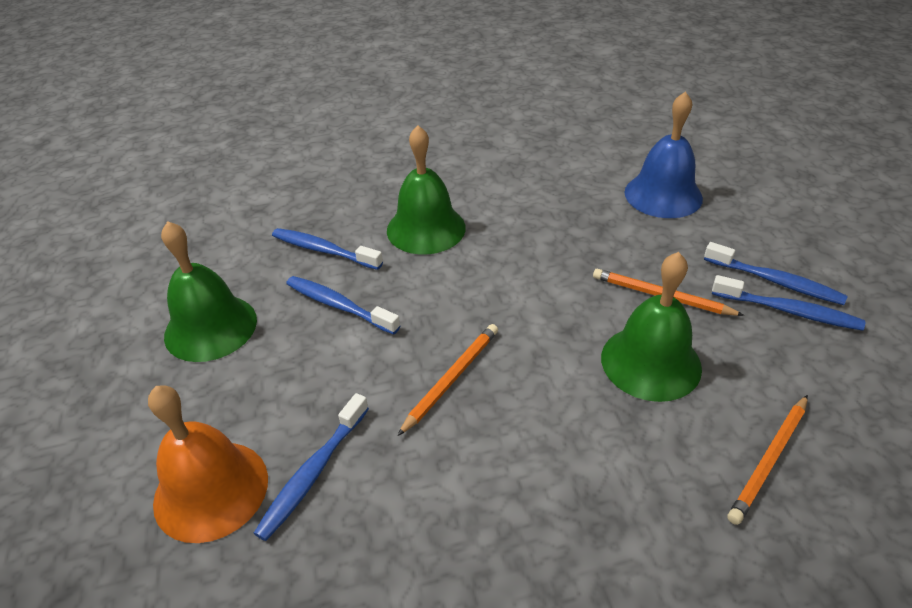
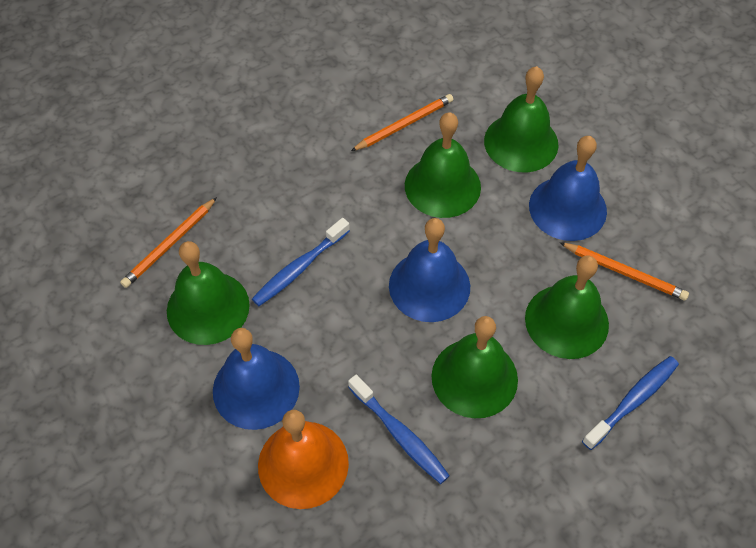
blue bell: 1 -> 3
blue toothbrush: 5 -> 3
green bell: 3 -> 5

